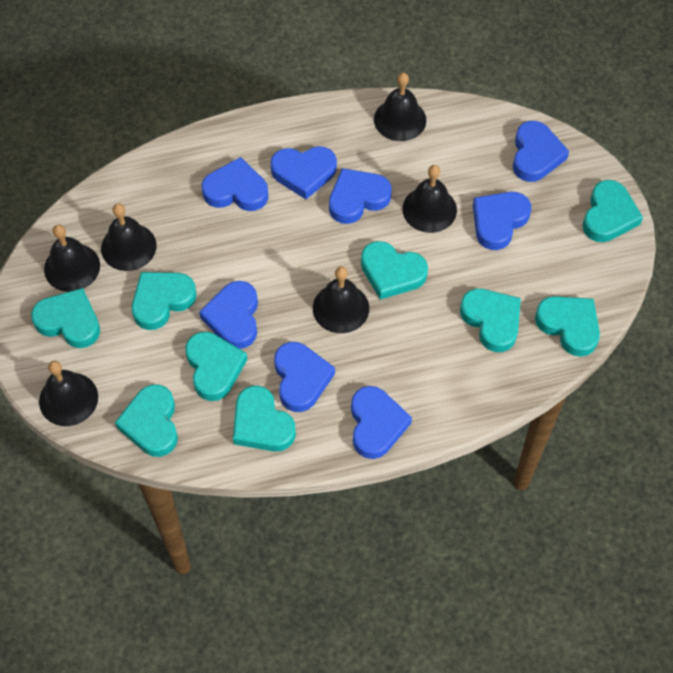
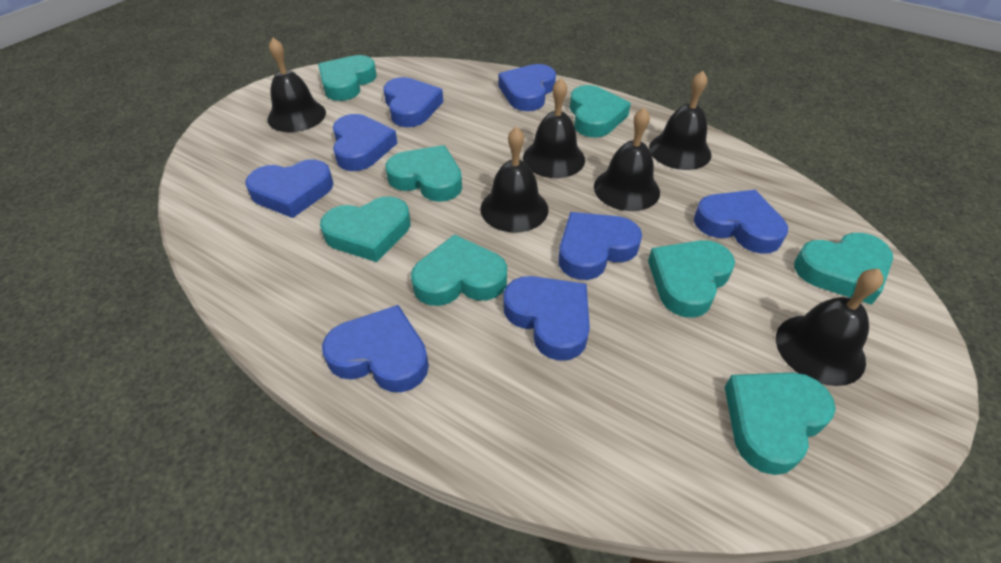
turquoise heart: 9 -> 8

